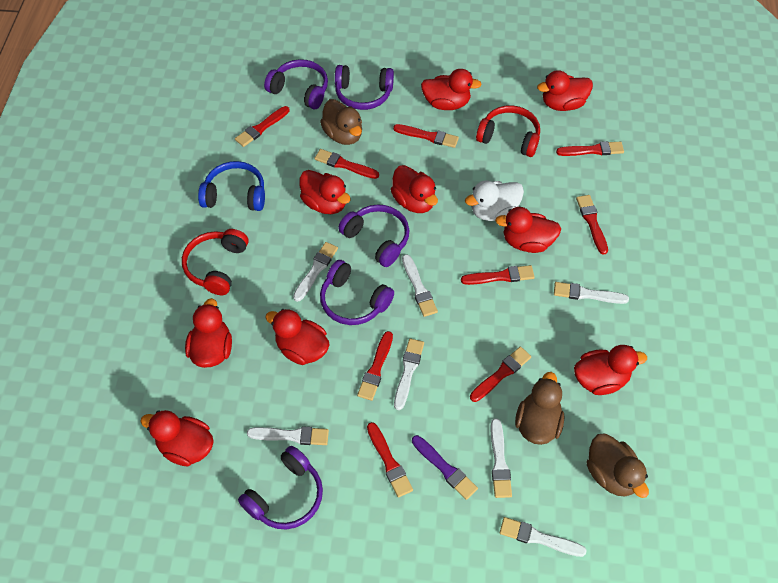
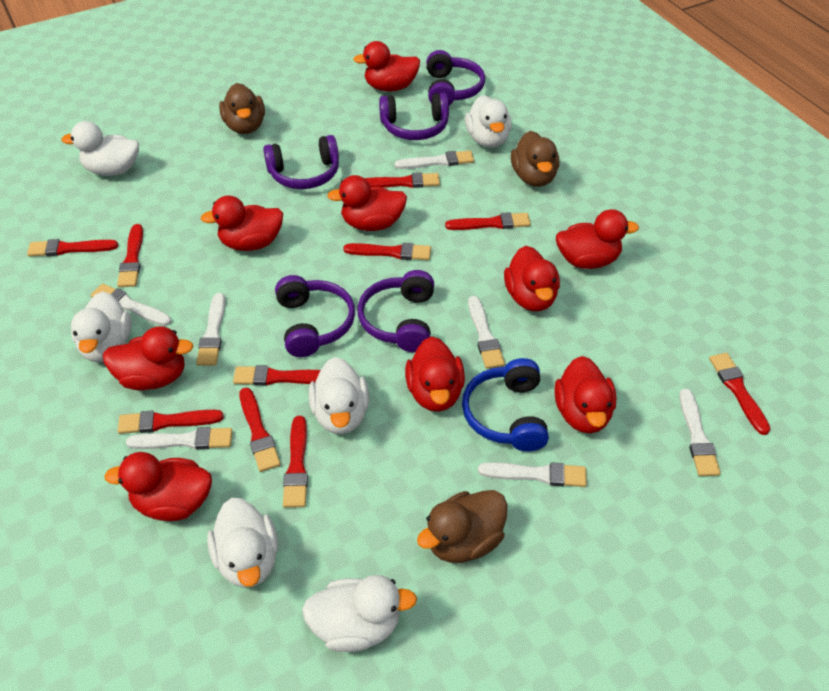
purple brush: 1 -> 0
red brush: 9 -> 10
red headphones: 2 -> 0
white duck: 1 -> 6

